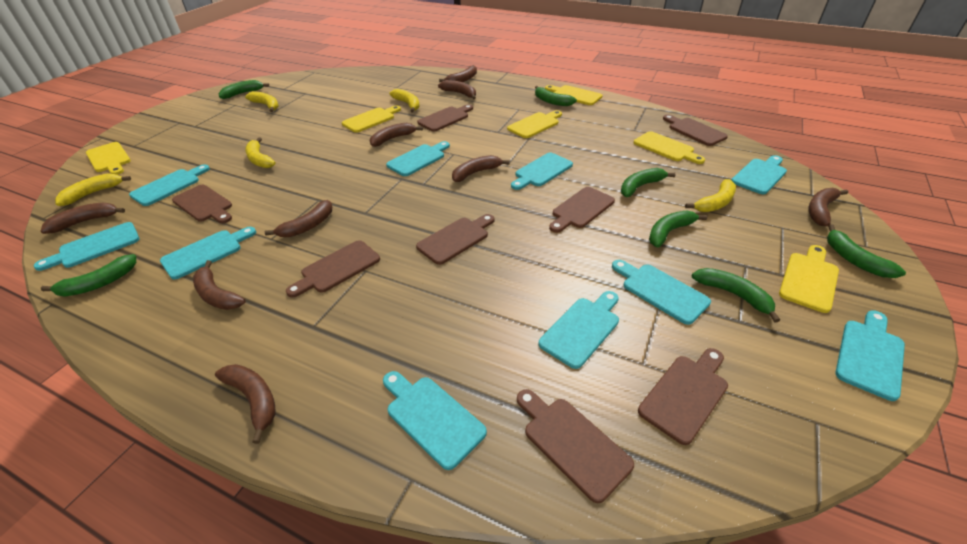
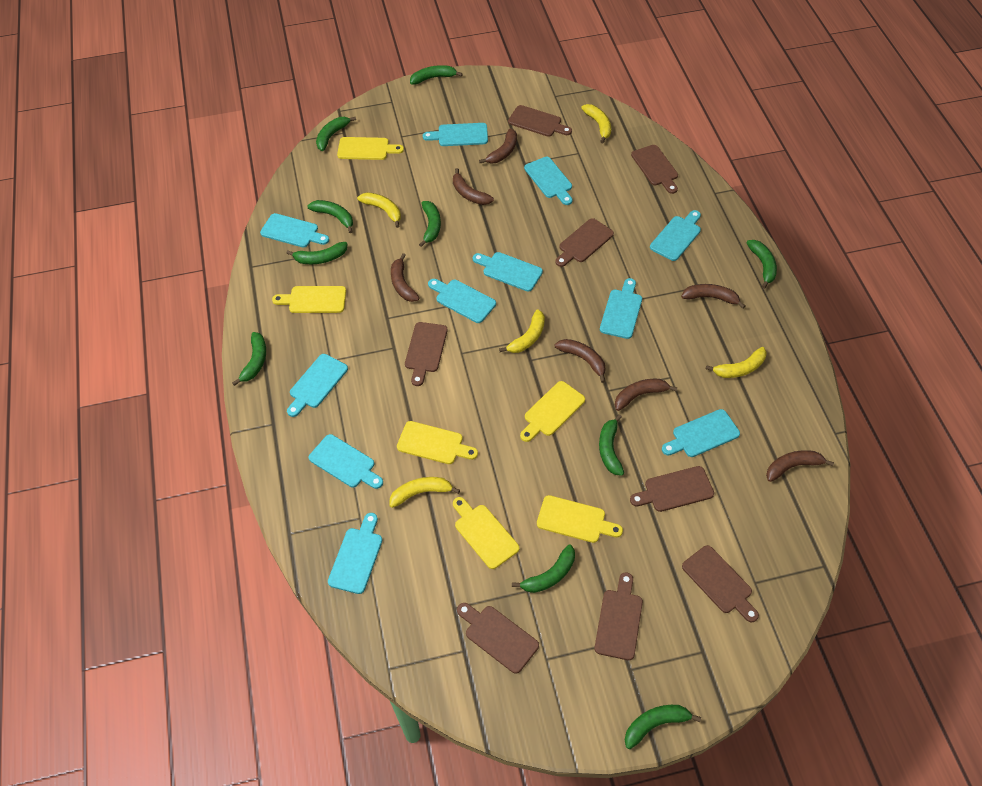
brown banana: 9 -> 7
green banana: 7 -> 10
turquoise cutting board: 10 -> 11

